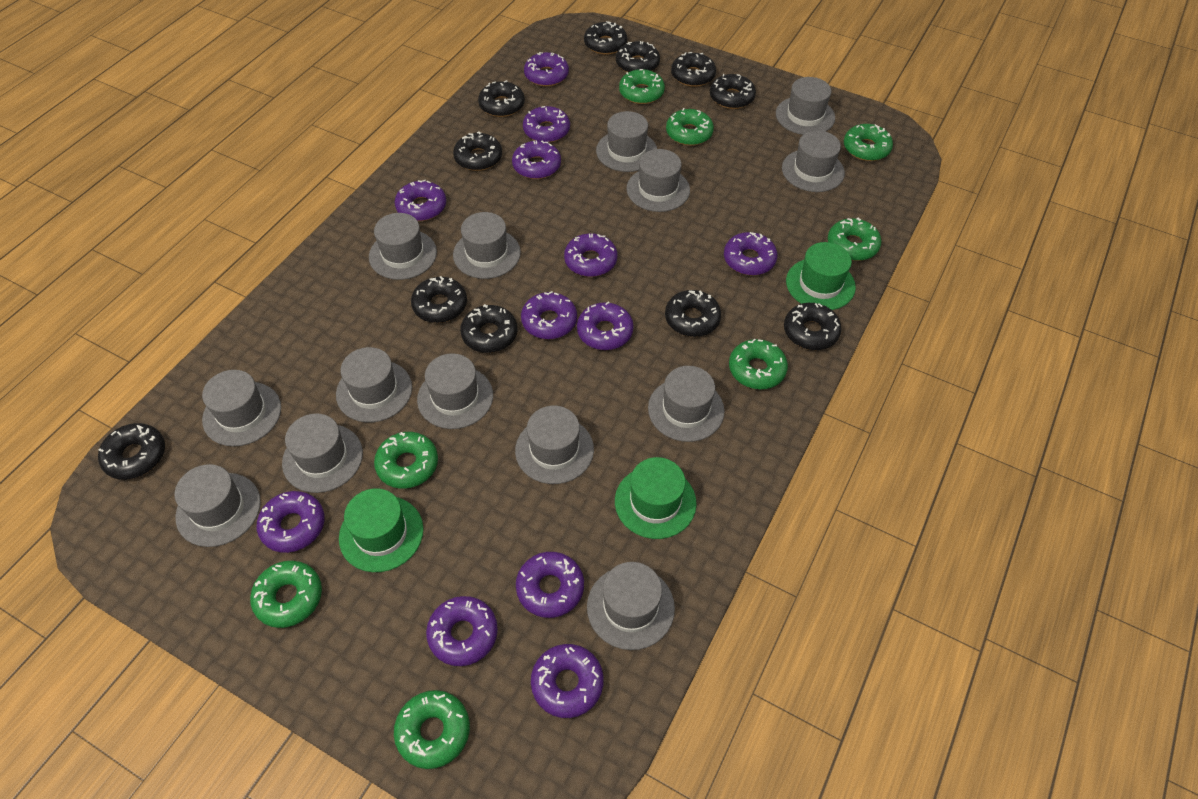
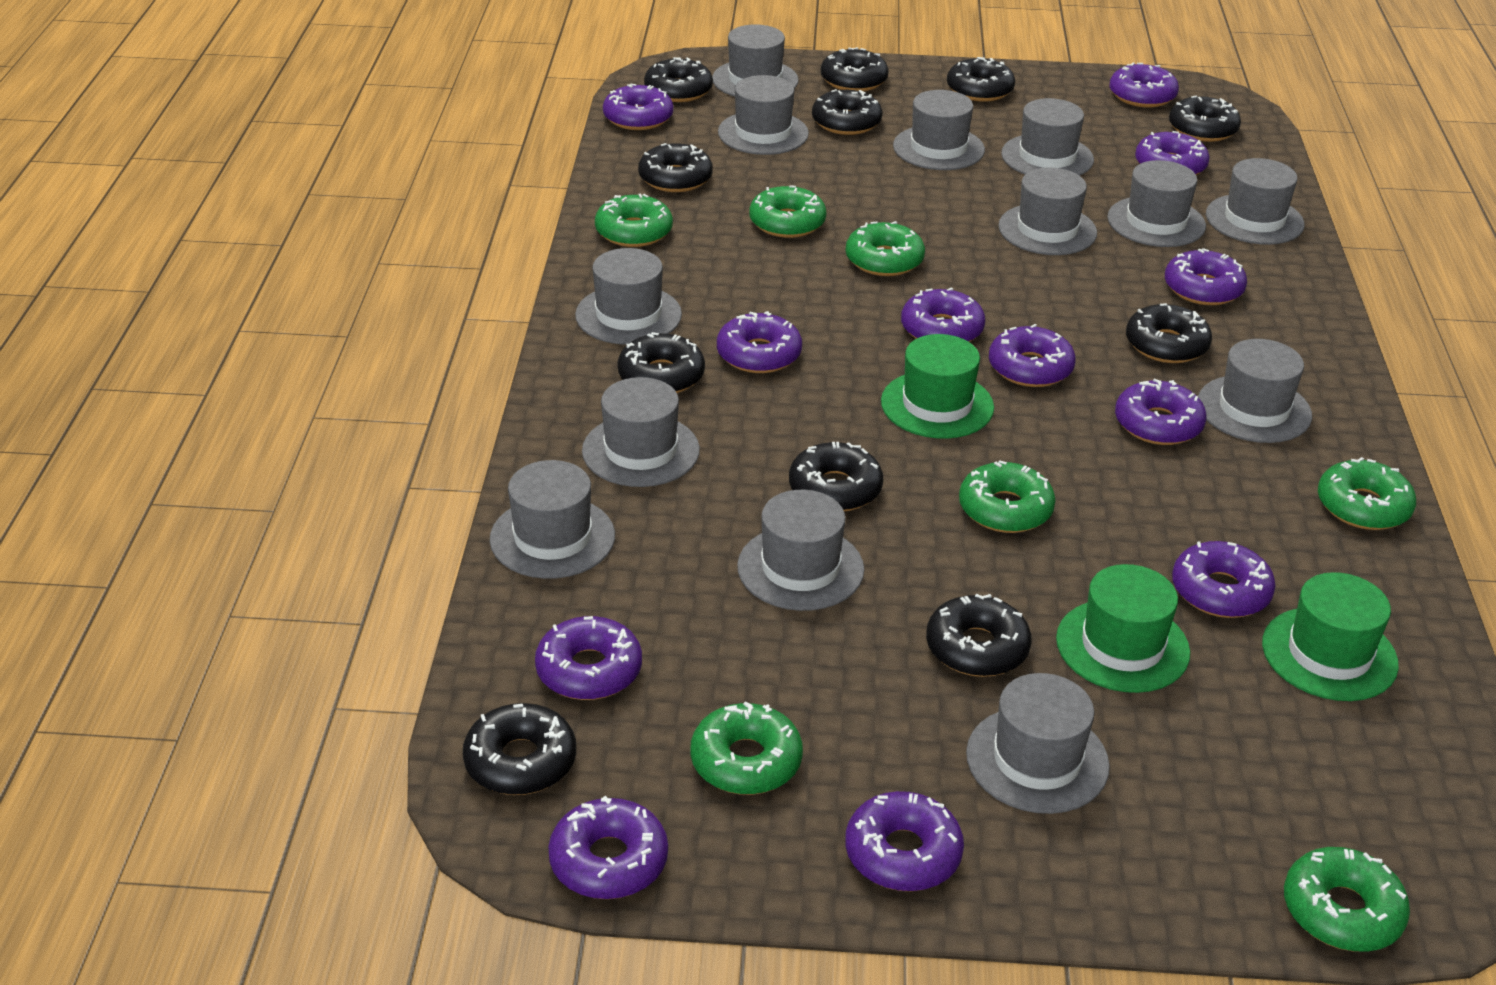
green donut: 8 -> 7
grey hat: 14 -> 13

